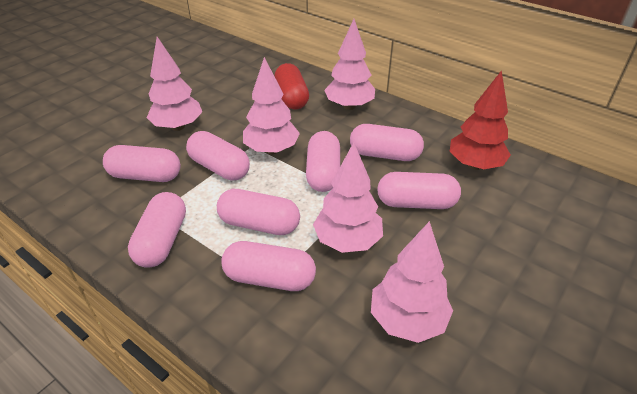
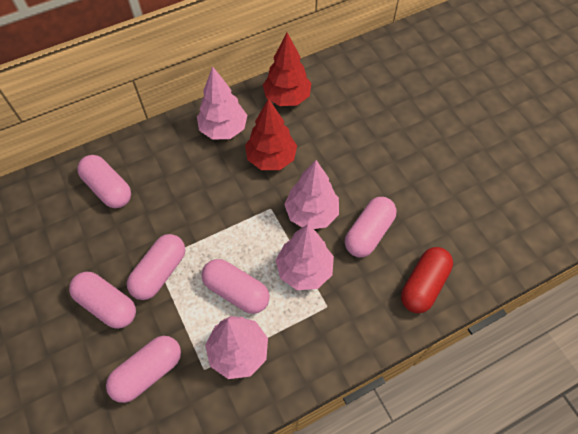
pink capsule: 8 -> 6
pink tree: 5 -> 4
red tree: 1 -> 2

